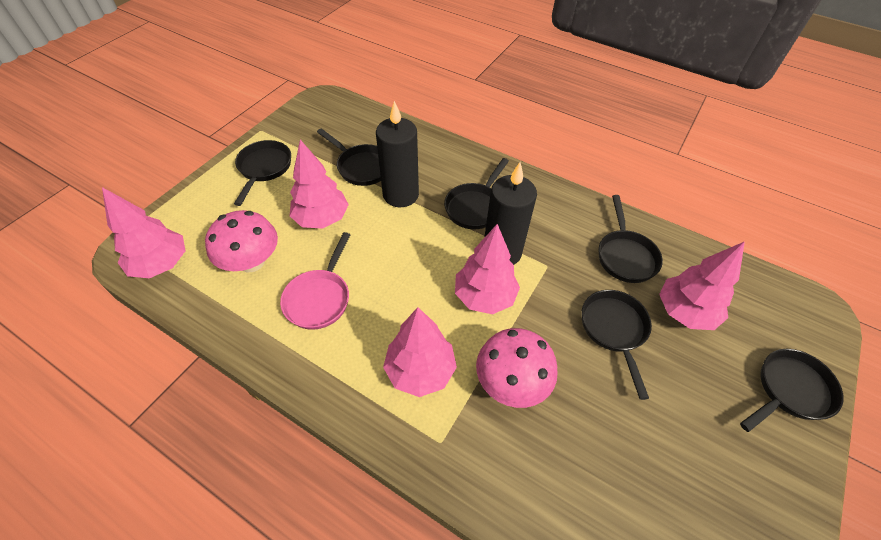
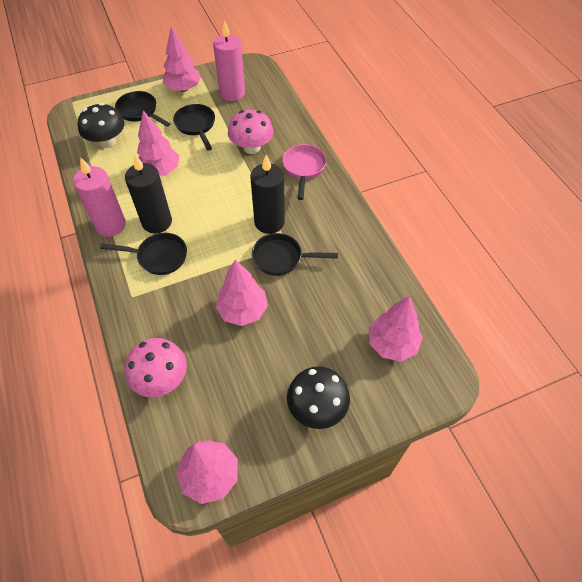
black mushroom: 0 -> 2
black pan: 6 -> 4
pink candle: 0 -> 2

